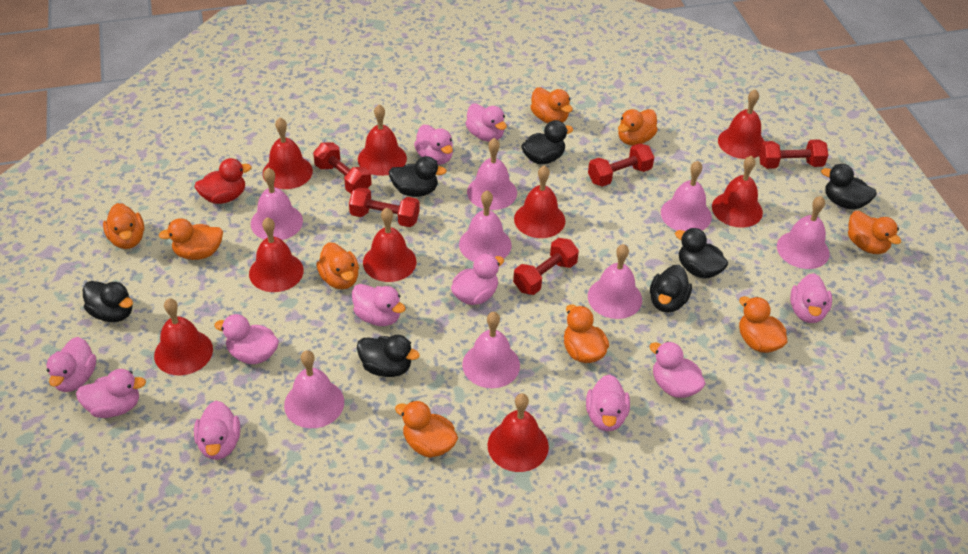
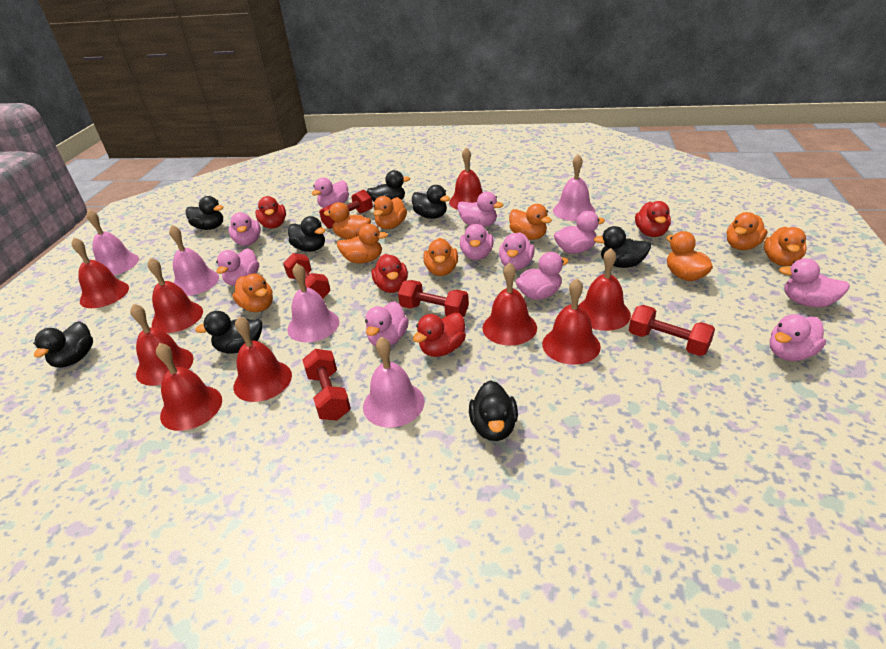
black duck: 7 -> 8
pink bell: 8 -> 5
red duck: 1 -> 4

